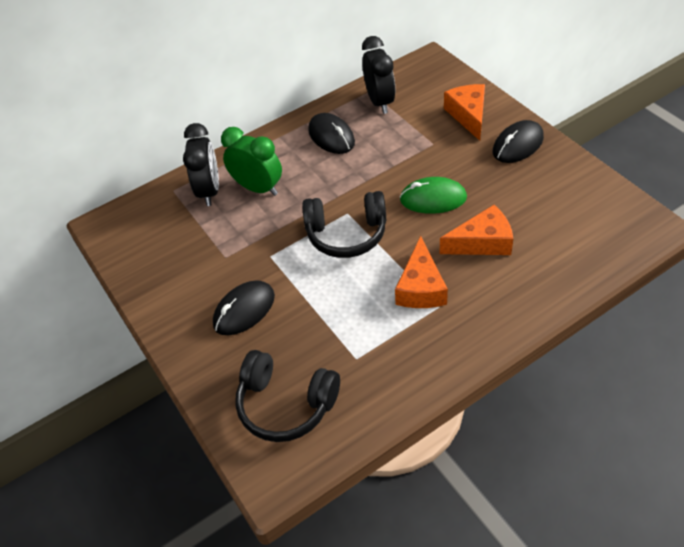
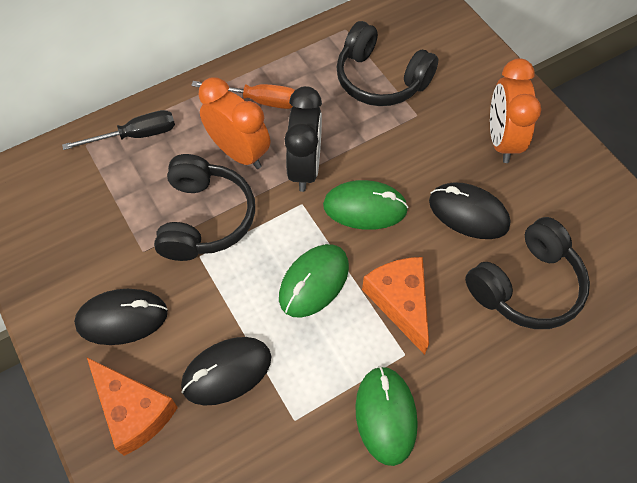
black clock: 2 -> 1
black headphones: 2 -> 3
black screwdriver: 0 -> 1
green clock: 1 -> 0
green mouse: 1 -> 3
orange cheese: 3 -> 2
orange clock: 0 -> 2
orange screwdriver: 0 -> 1

